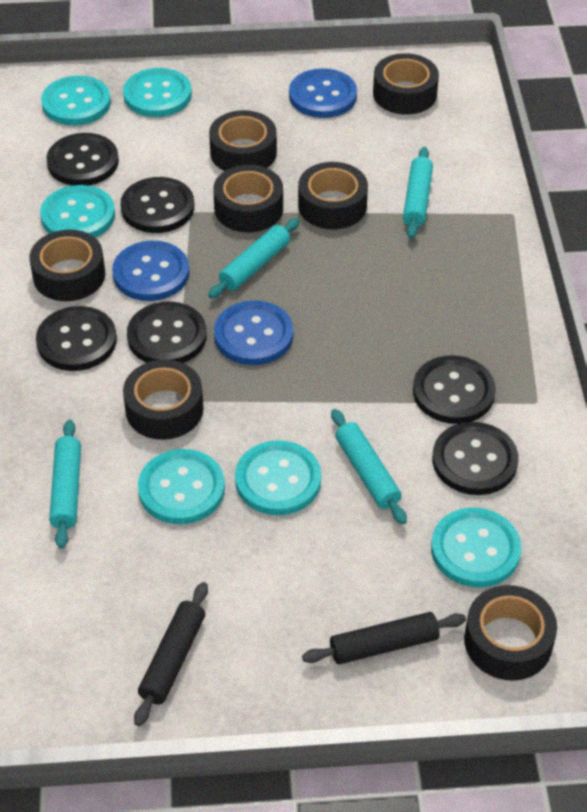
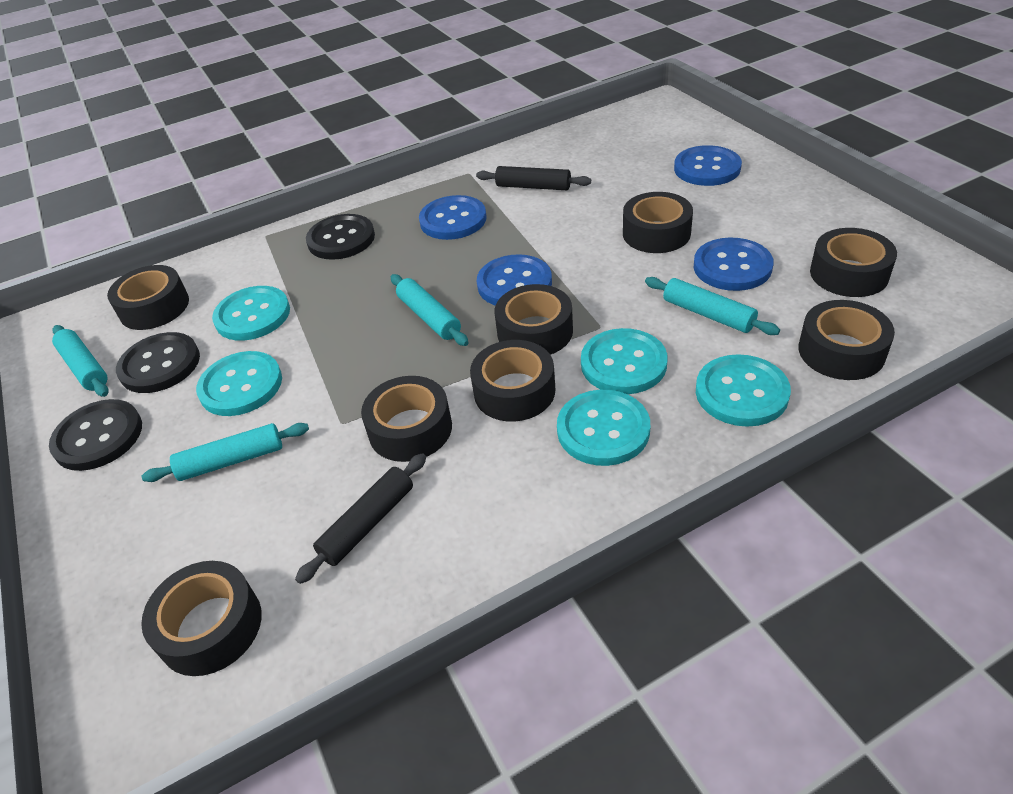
black button: 6 -> 3
black tape: 7 -> 8
blue button: 3 -> 4
turquoise button: 6 -> 5

